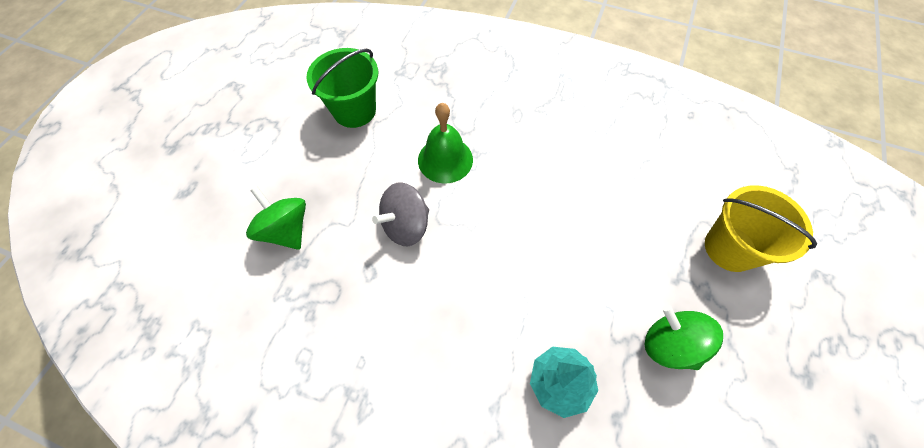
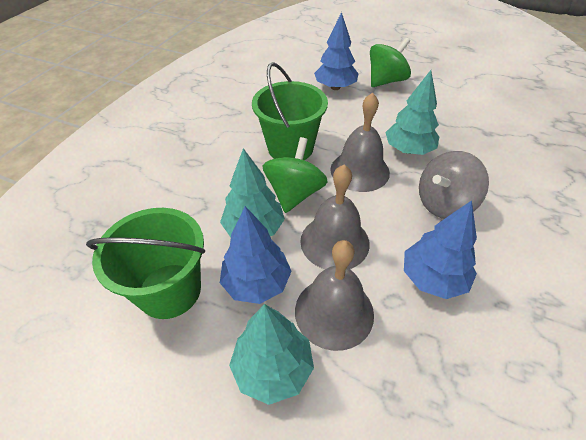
blue tree: 0 -> 3
green bell: 1 -> 0
green bucket: 1 -> 2
grey bell: 0 -> 3
turquoise tree: 1 -> 3
yellow bucket: 1 -> 0

